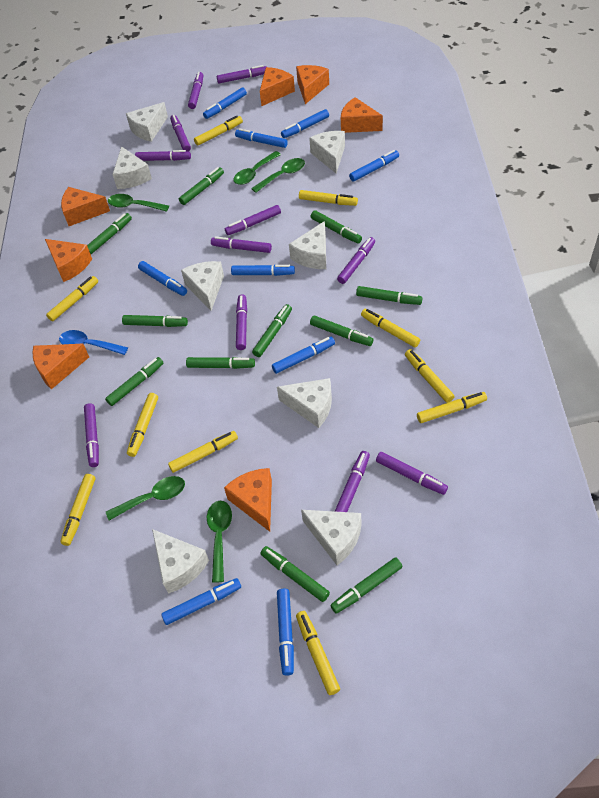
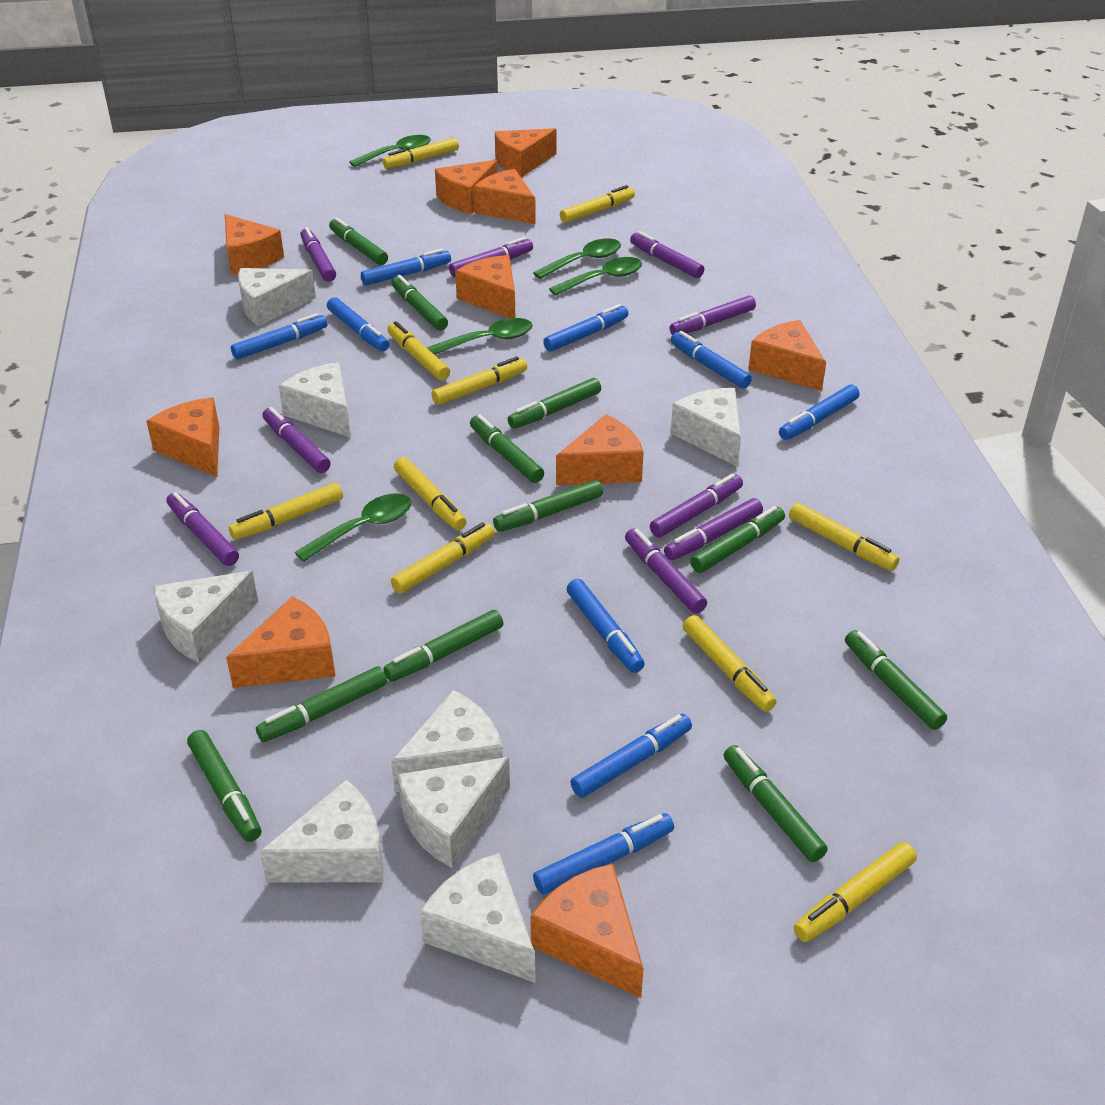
blue spoon: 1 -> 0
orange cheese: 7 -> 10
purple marker: 11 -> 9

